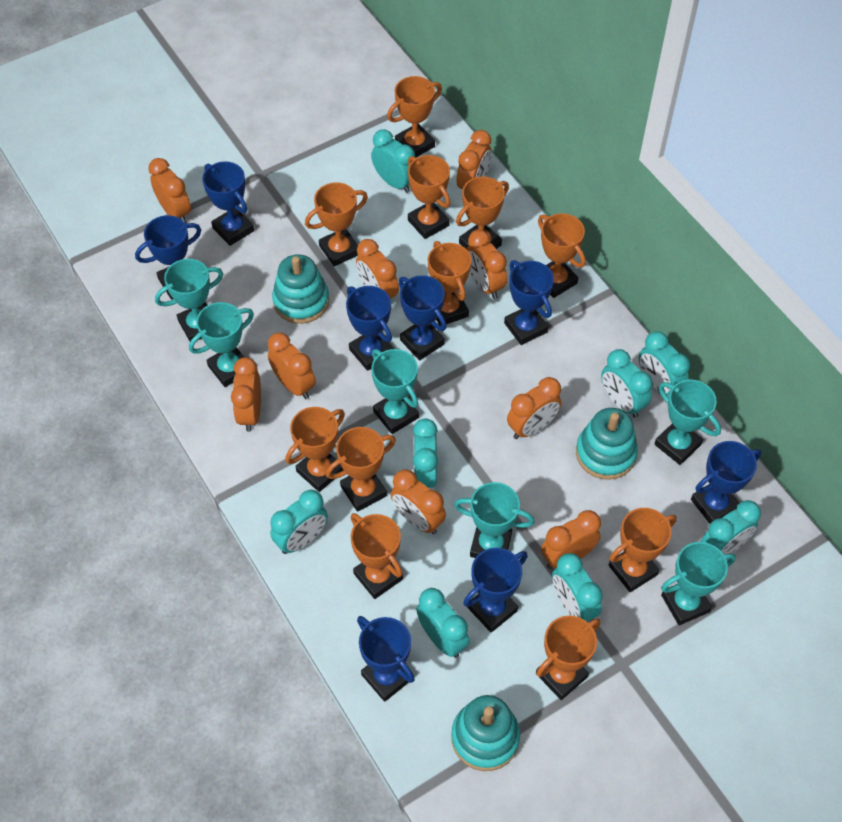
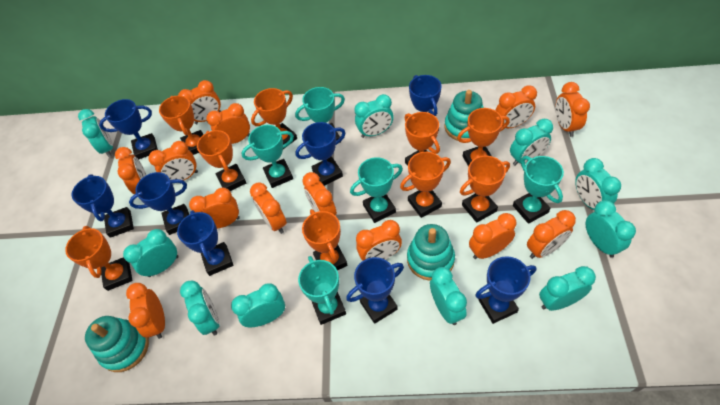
orange clock: 9 -> 13
orange trophy: 11 -> 9
turquoise clock: 8 -> 10
turquoise trophy: 6 -> 5

